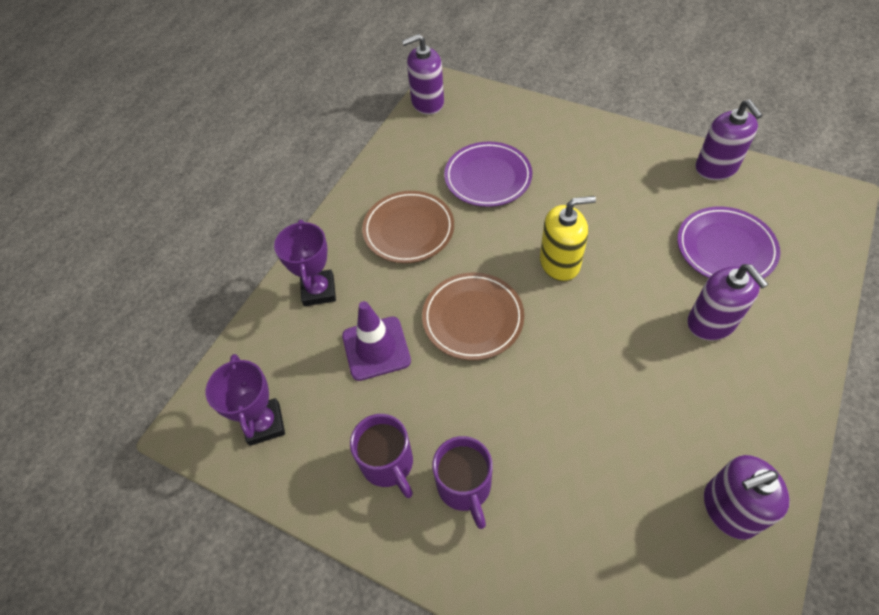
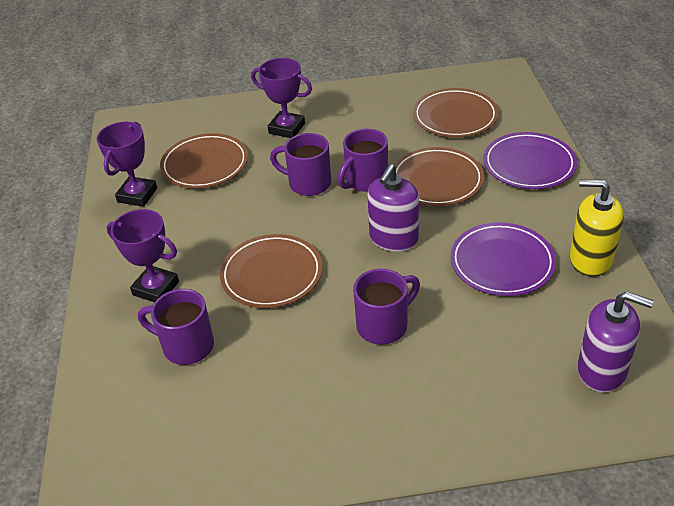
brown plate: 2 -> 4
purple mug: 2 -> 4
purple soap dispenser: 4 -> 2
purple traffic cone: 1 -> 0
purple trophy: 2 -> 3

